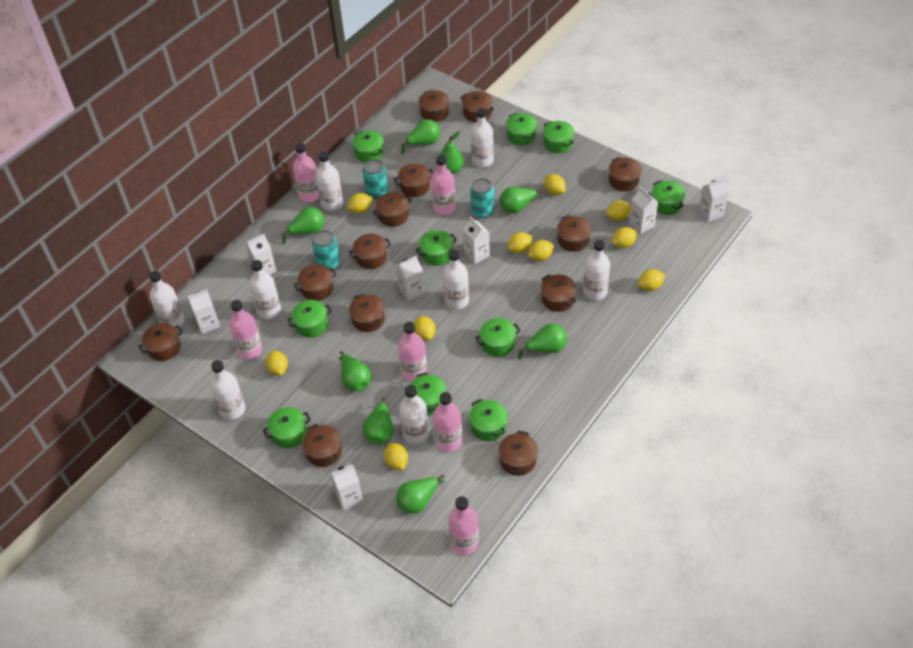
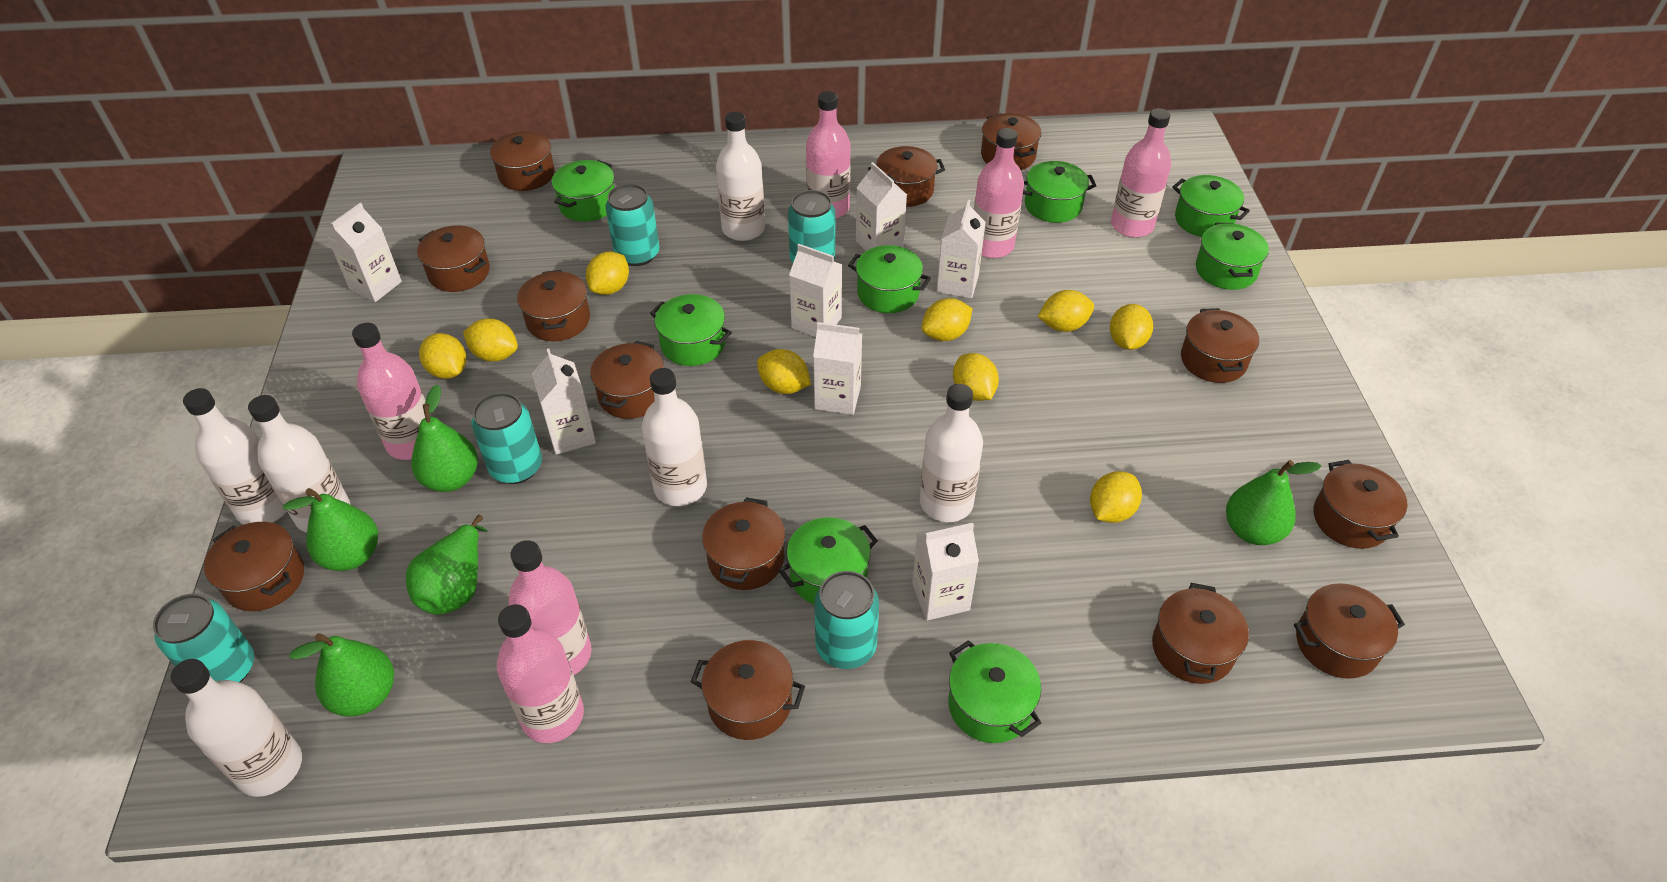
green pear: 8 -> 5
green pot: 10 -> 8
turquoise can: 3 -> 5
white bottle: 8 -> 6
yellow lemon: 10 -> 9

